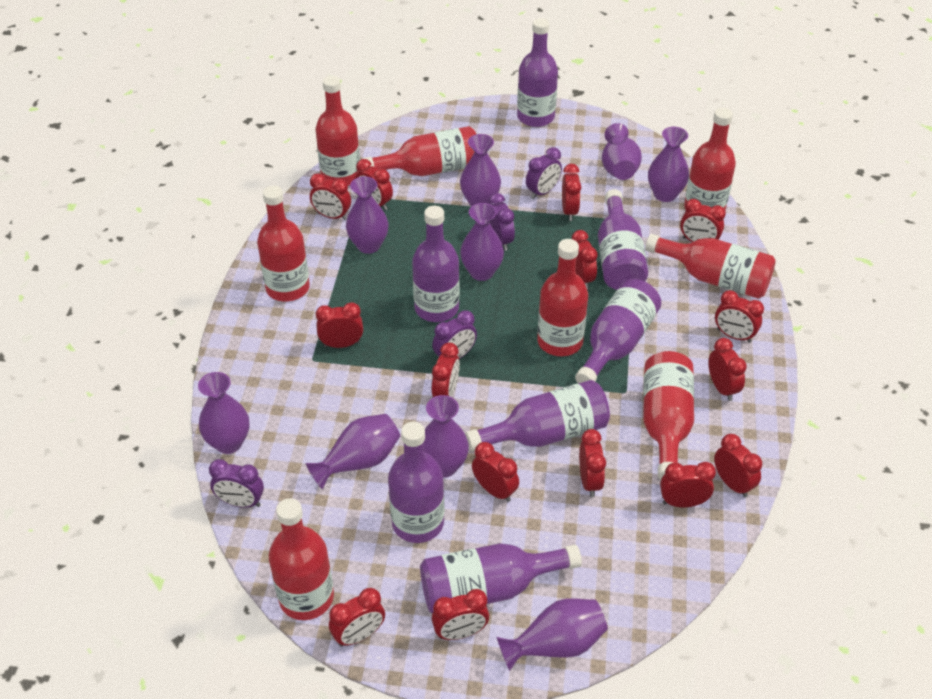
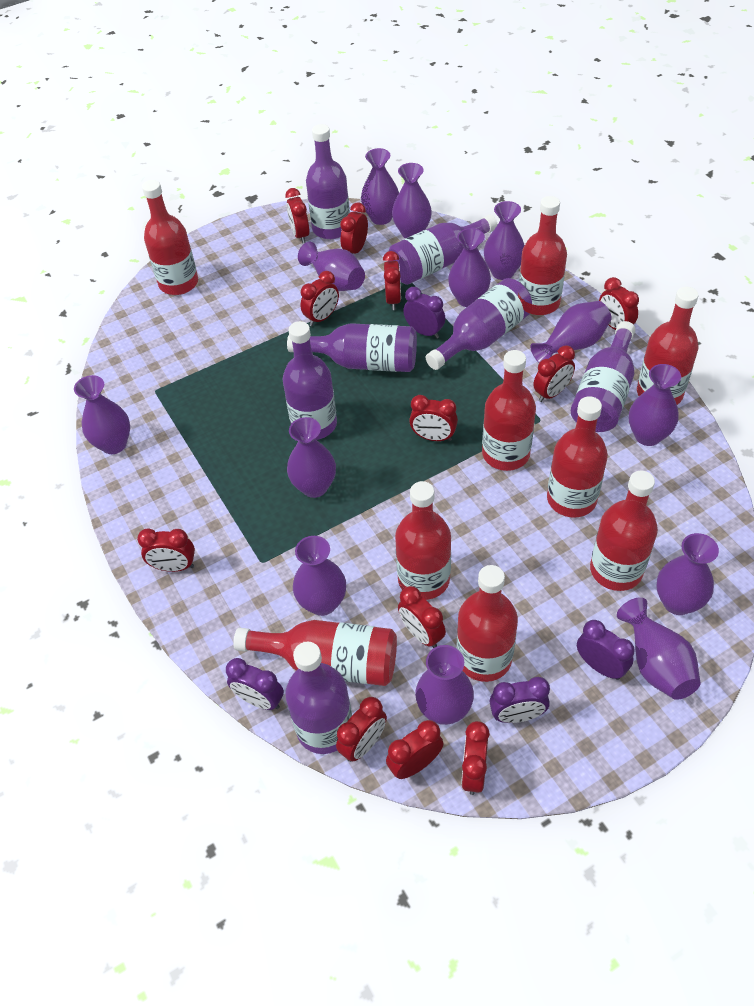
purple vase: 9 -> 13
red bottle: 8 -> 9
red clock: 15 -> 12

